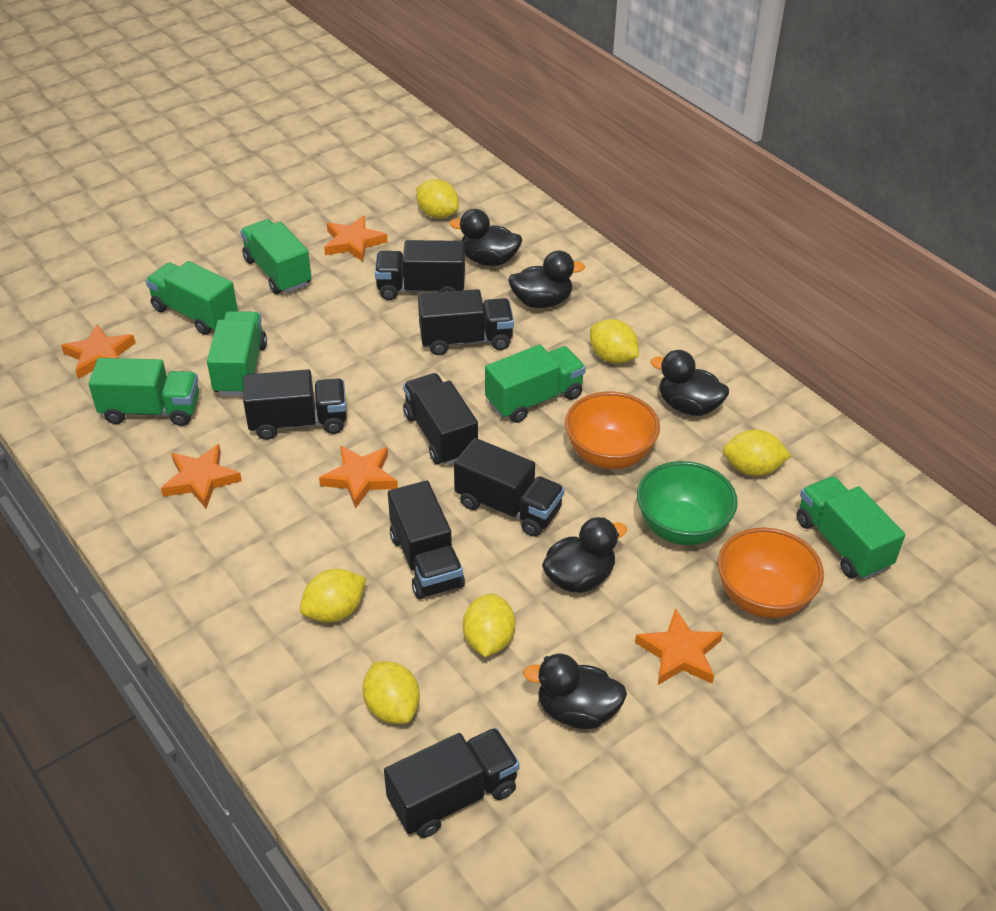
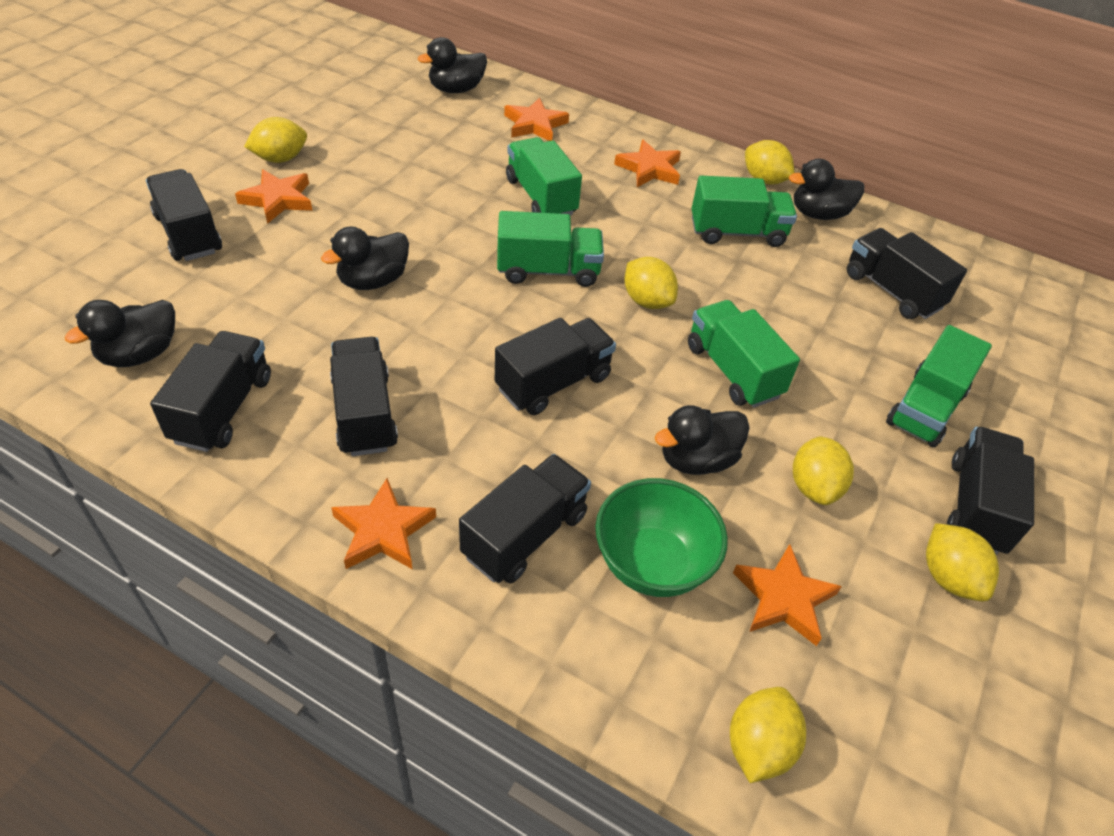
green truck: 6 -> 5
orange bowl: 2 -> 0

